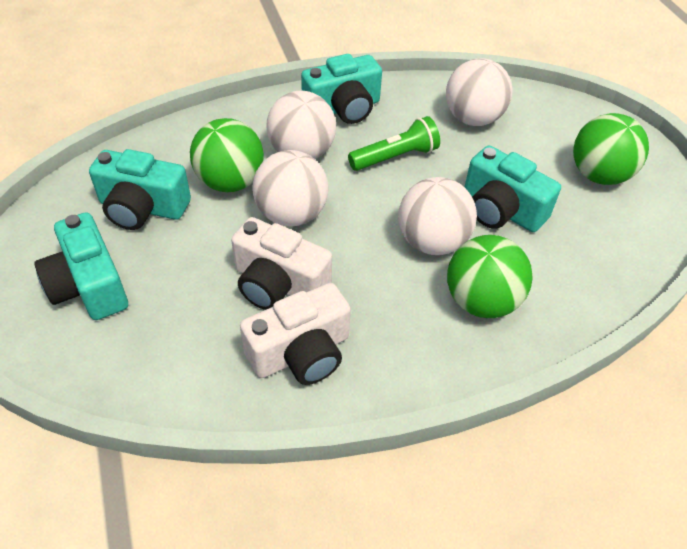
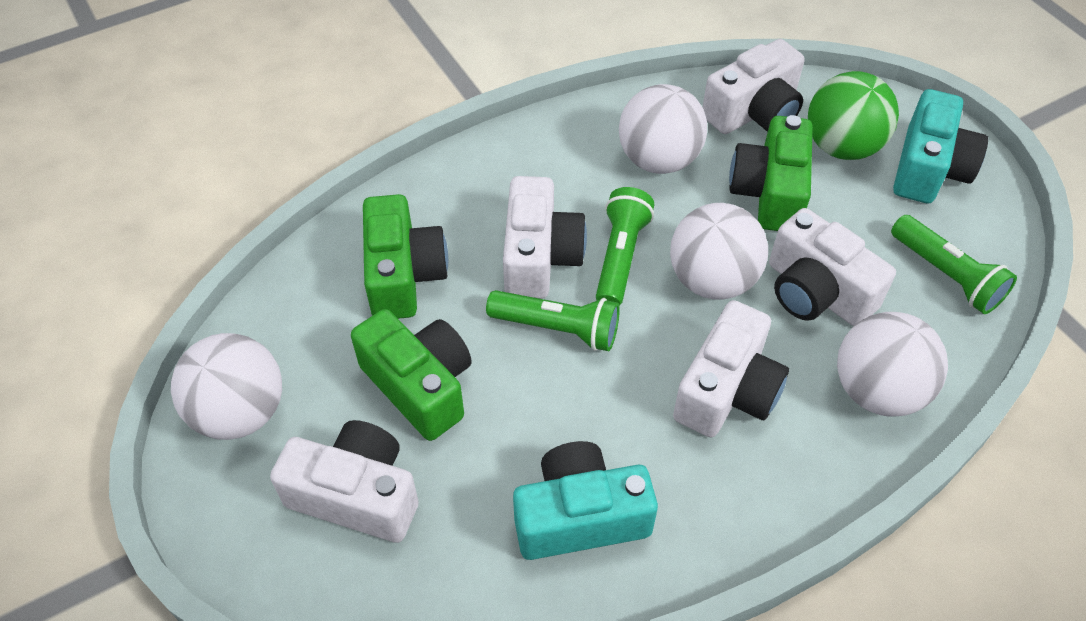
green ball: 3 -> 1
green camera: 0 -> 3
green flashlight: 1 -> 3
turquoise camera: 4 -> 2
white camera: 2 -> 5

